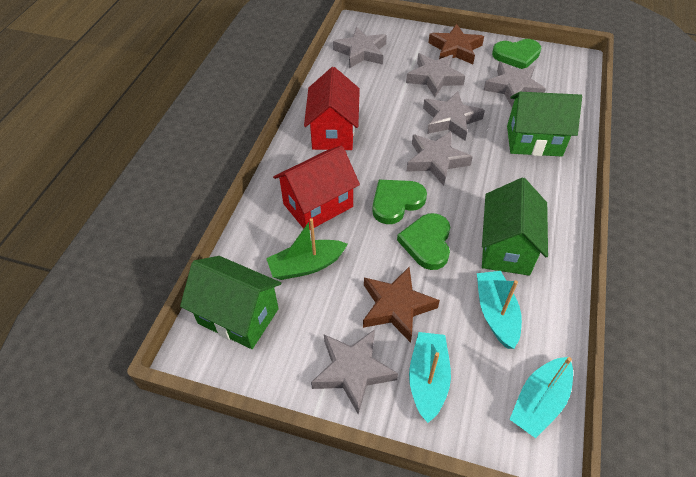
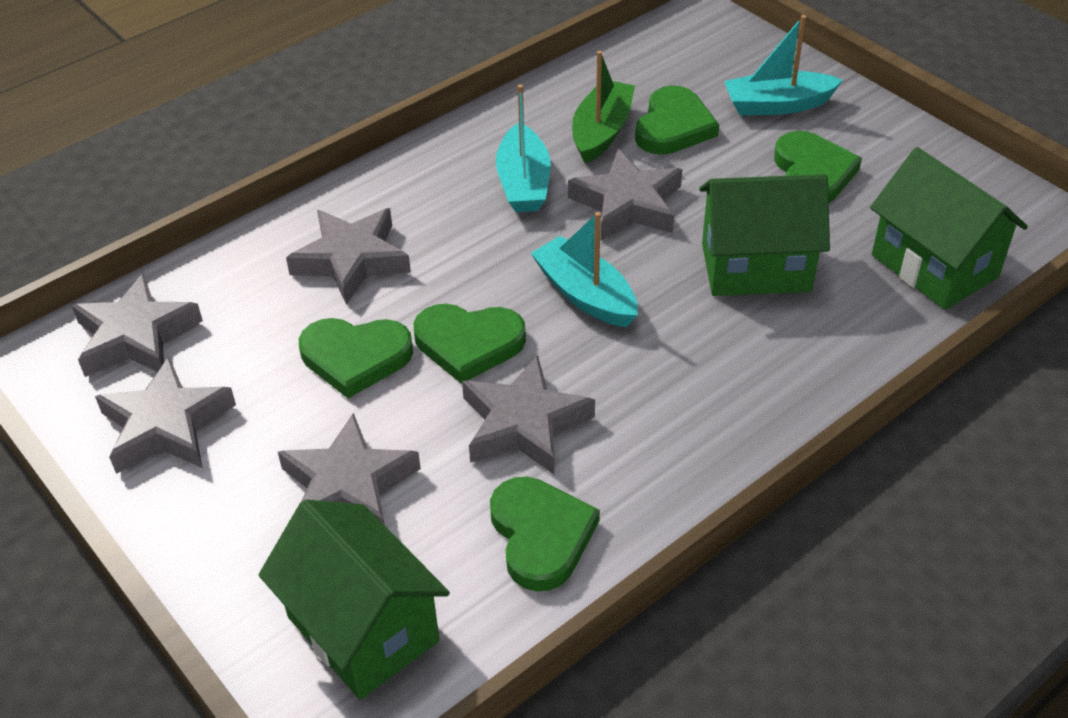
brown star: 2 -> 0
green heart: 3 -> 5
red house: 2 -> 0

